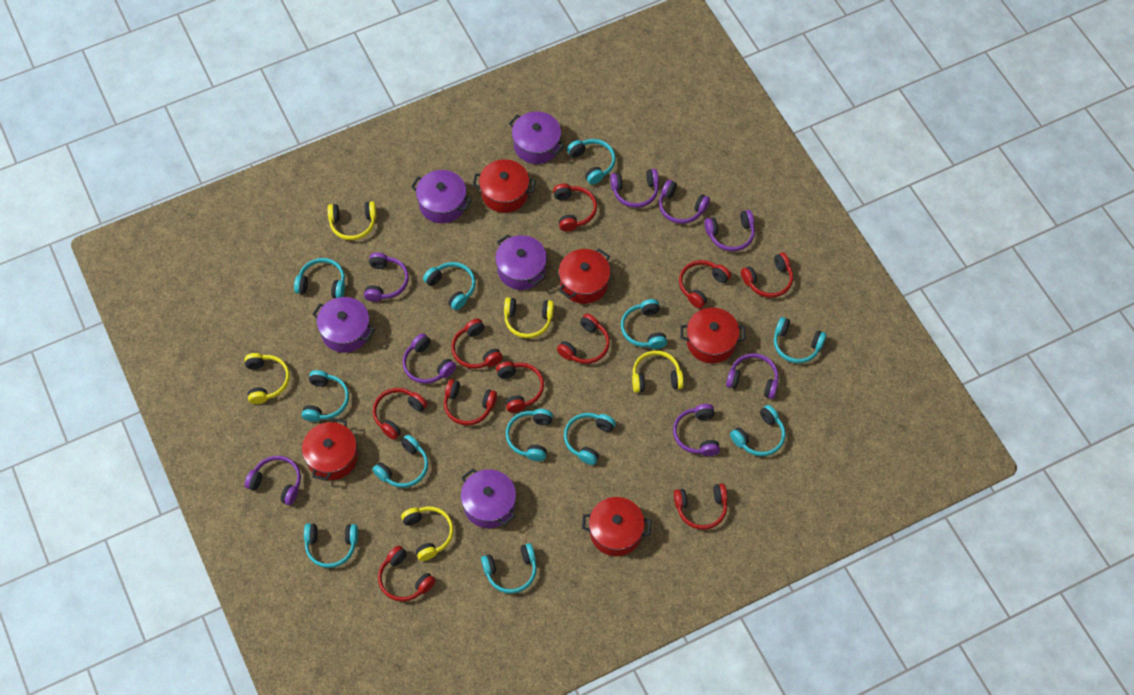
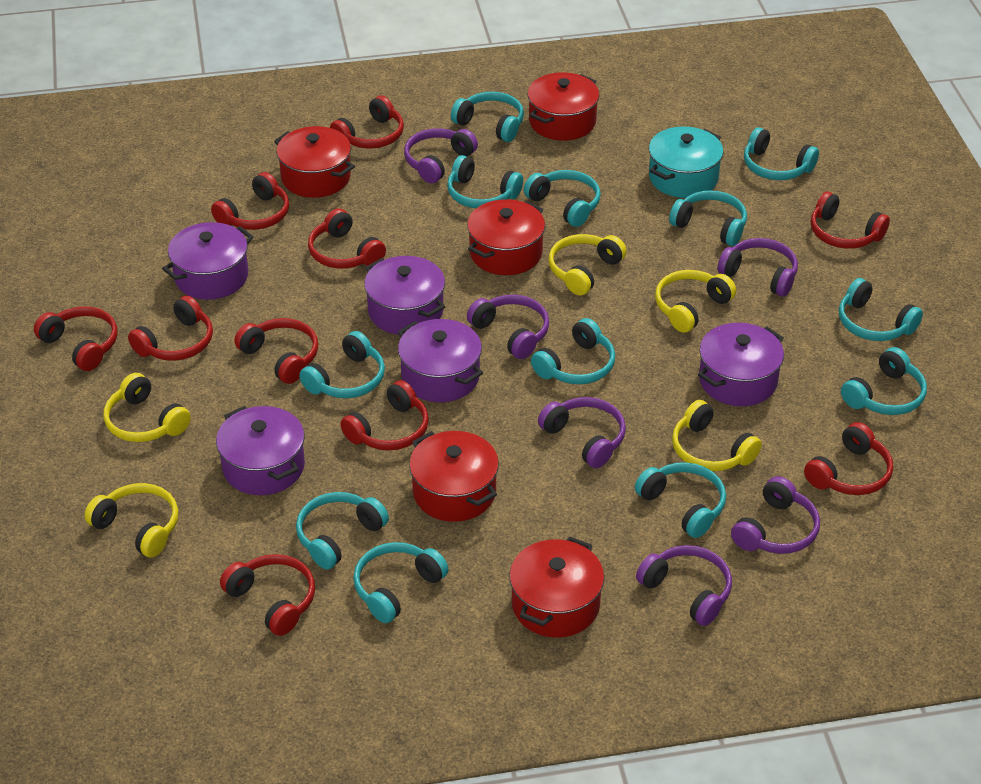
purple headphones: 8 -> 6
turquoise pot: 0 -> 1

